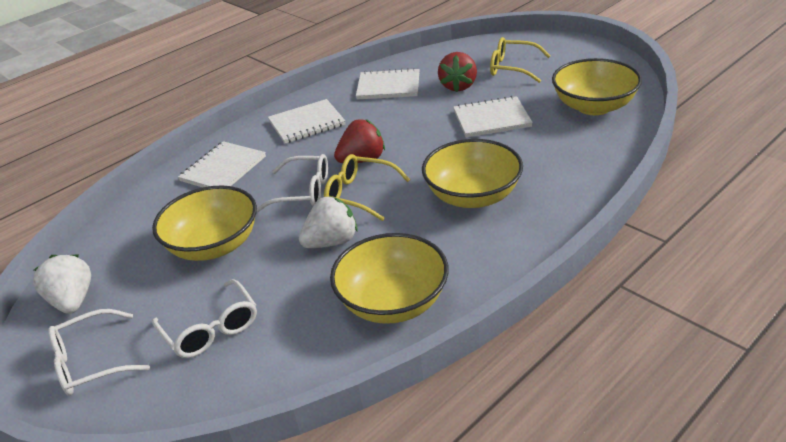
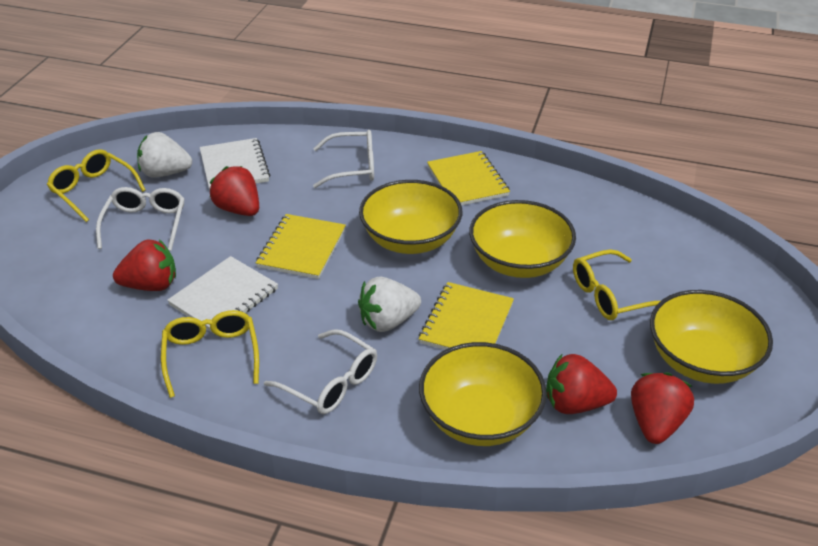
red strawberry: 2 -> 4
white notebook: 4 -> 2
yellow glasses: 2 -> 3
yellow notebook: 0 -> 3

